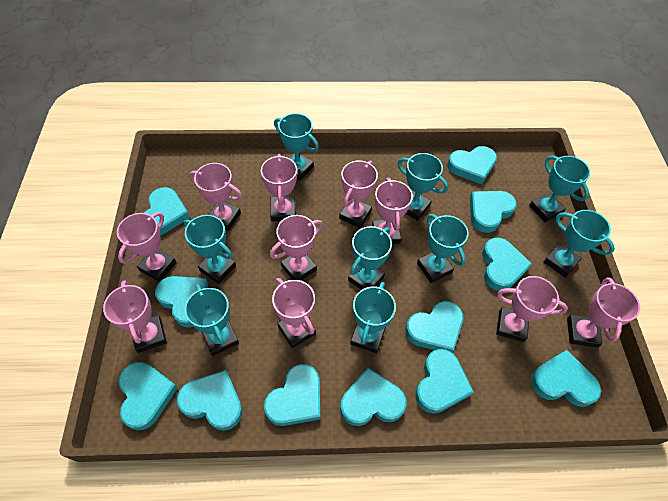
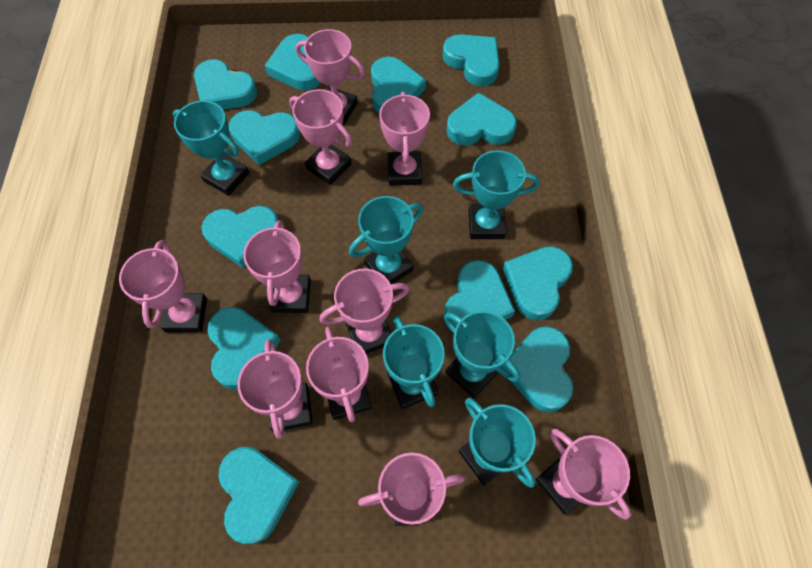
turquoise trophy: 9 -> 6

